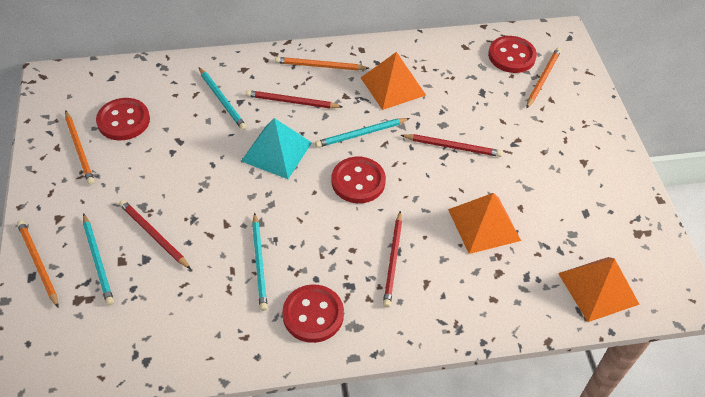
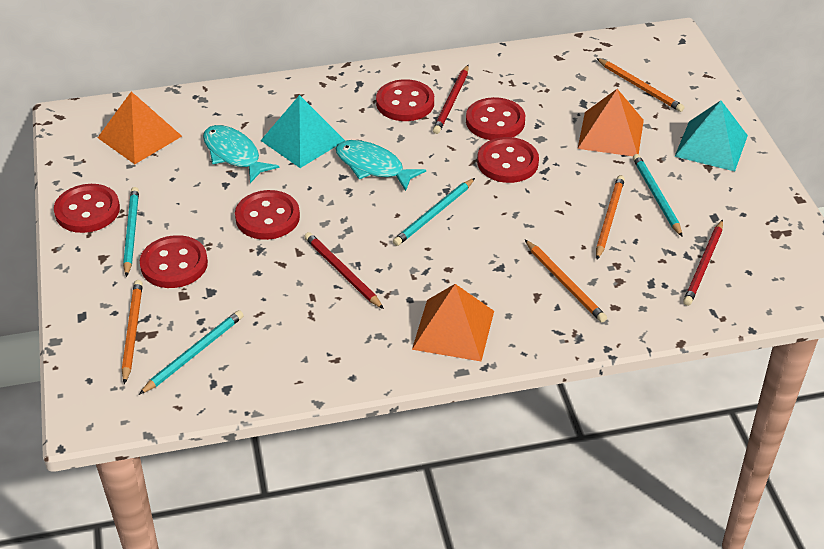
red button: 4 -> 6
red pencil: 4 -> 3
turquoise fish: 0 -> 2
turquoise pyramid: 1 -> 2

